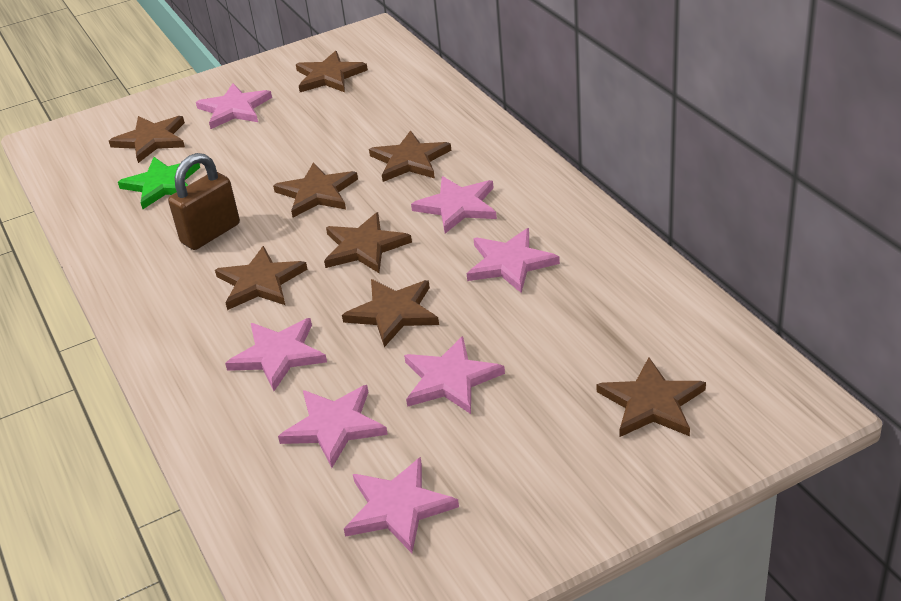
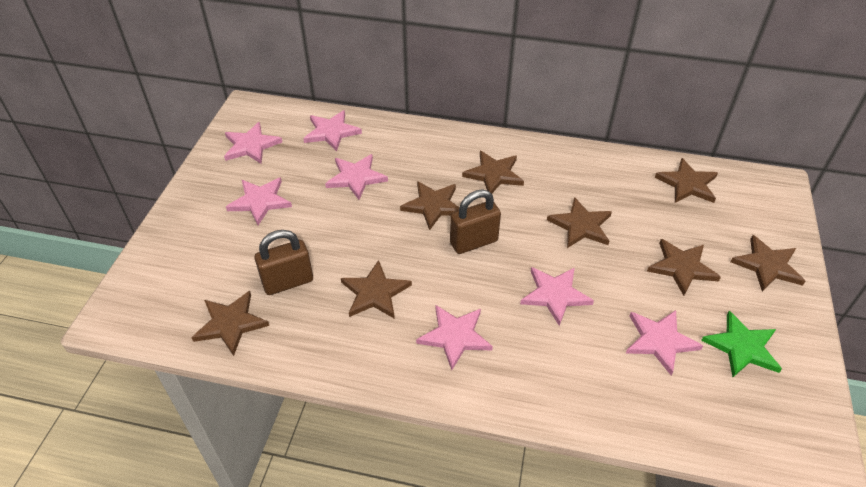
brown padlock: 1 -> 2

